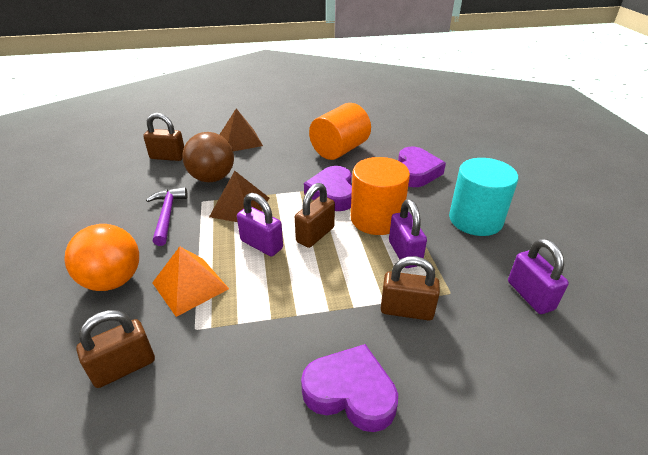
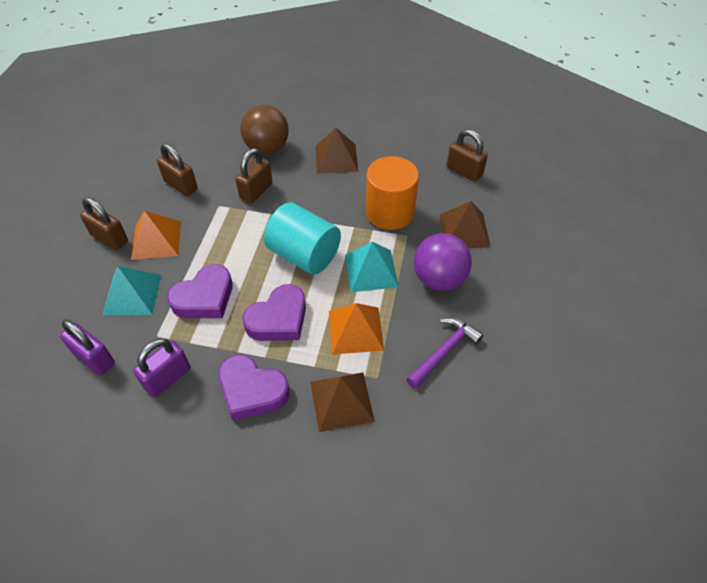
brown pyramid: 2 -> 3
orange ball: 1 -> 0
orange cylinder: 2 -> 1
orange pyramid: 1 -> 2
purple ball: 0 -> 1
purple padlock: 3 -> 2
turquoise pyramid: 0 -> 2

